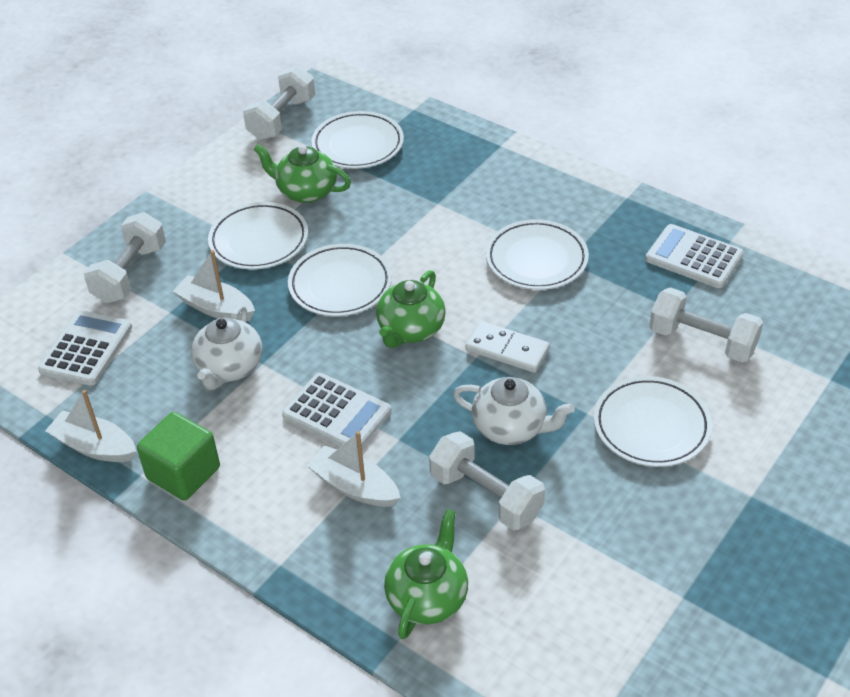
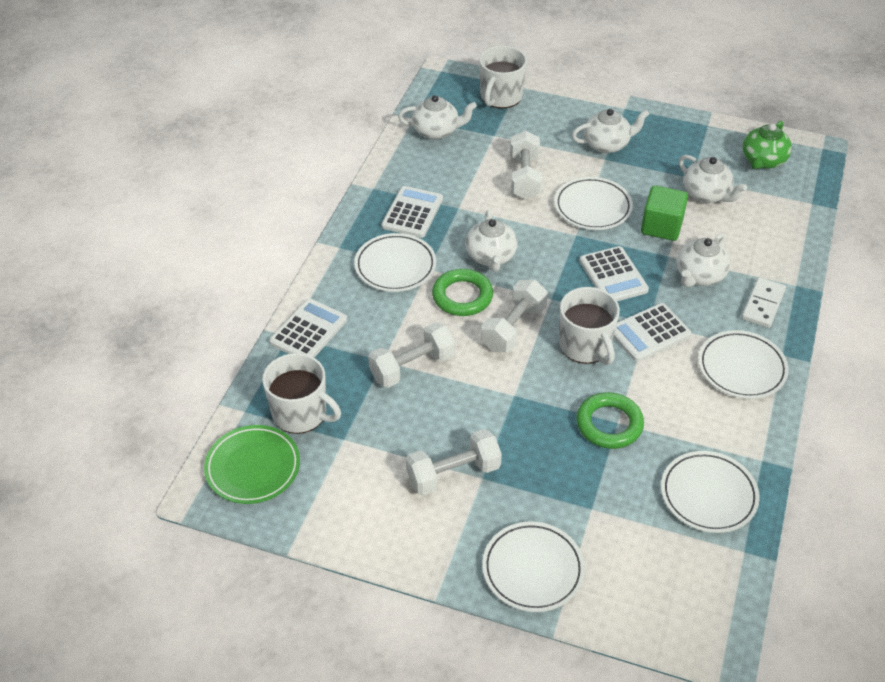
green plate: 0 -> 1
green ring: 0 -> 2
green teapot: 3 -> 1
white boat: 3 -> 0
white calculator: 3 -> 4
white mug: 0 -> 3
white teapot: 2 -> 5

